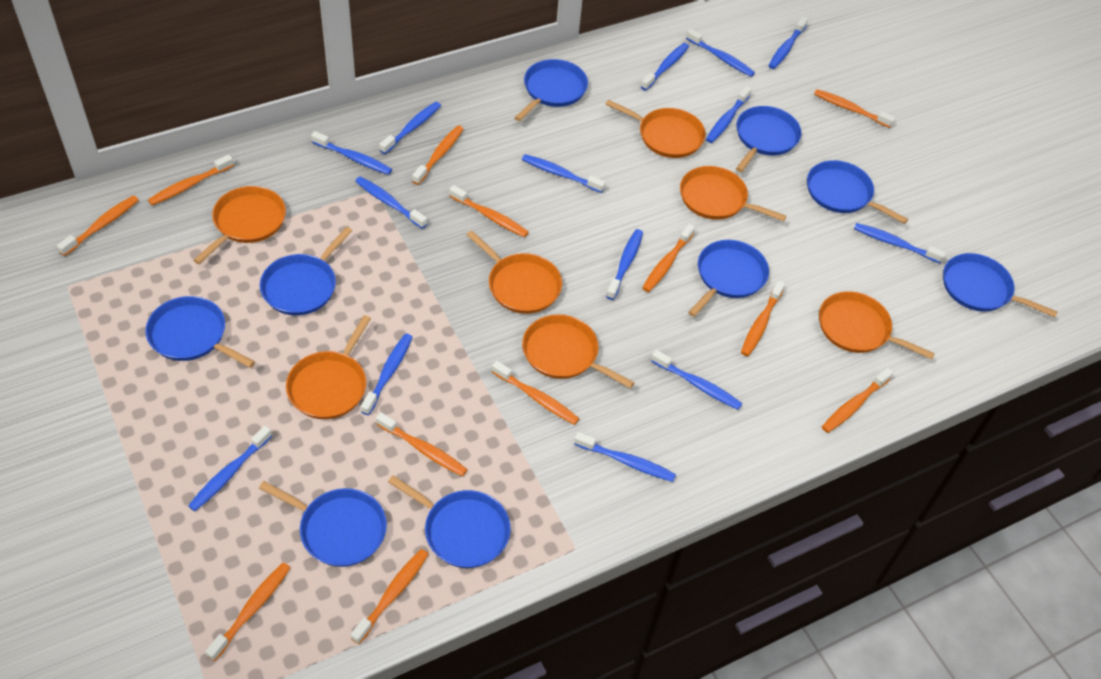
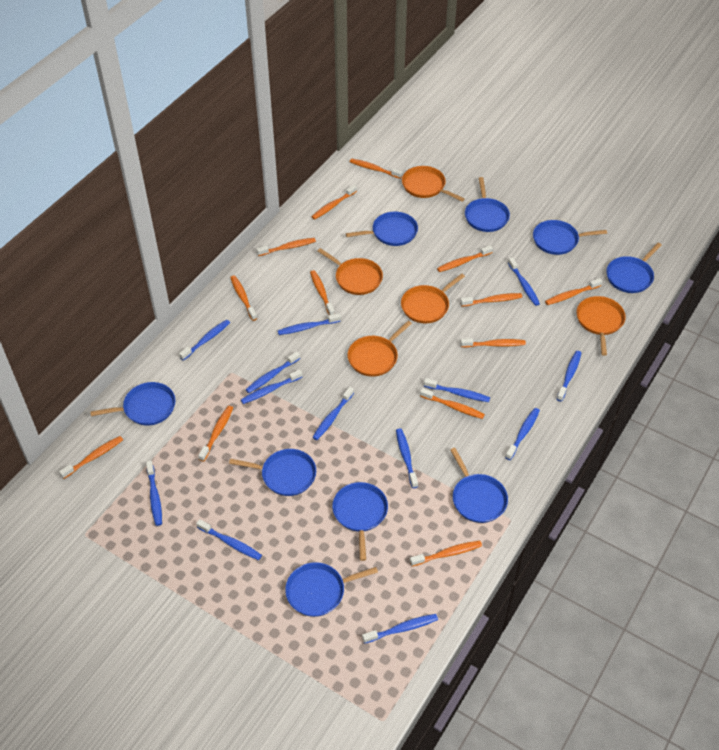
blue toothbrush: 14 -> 13
orange pan: 7 -> 5
orange toothbrush: 12 -> 13

